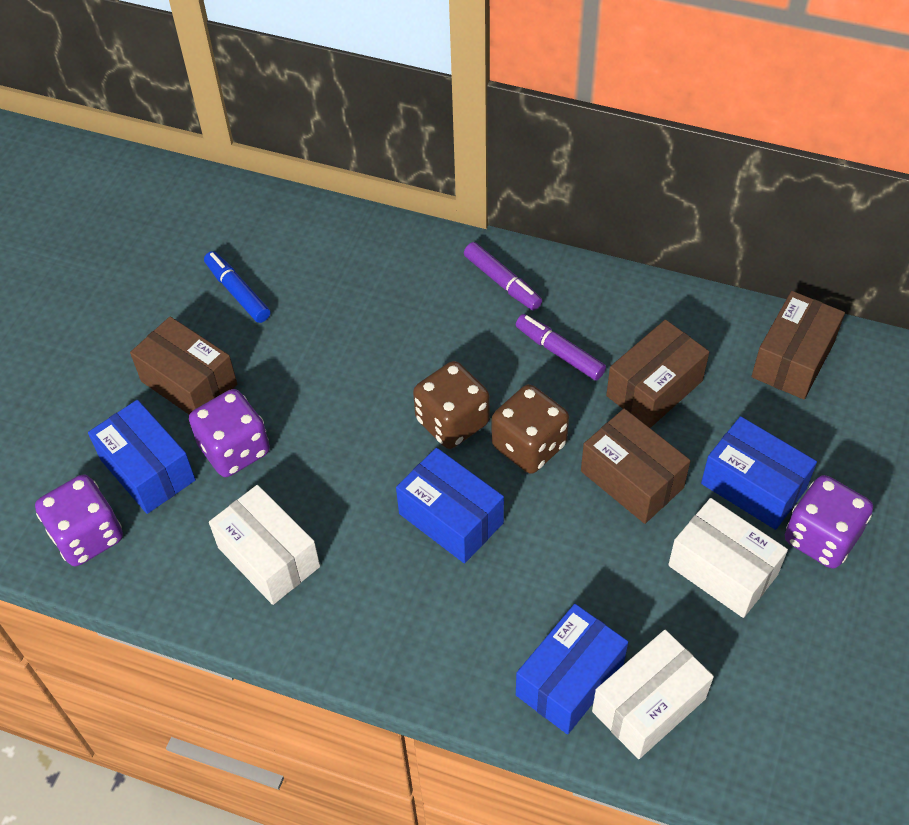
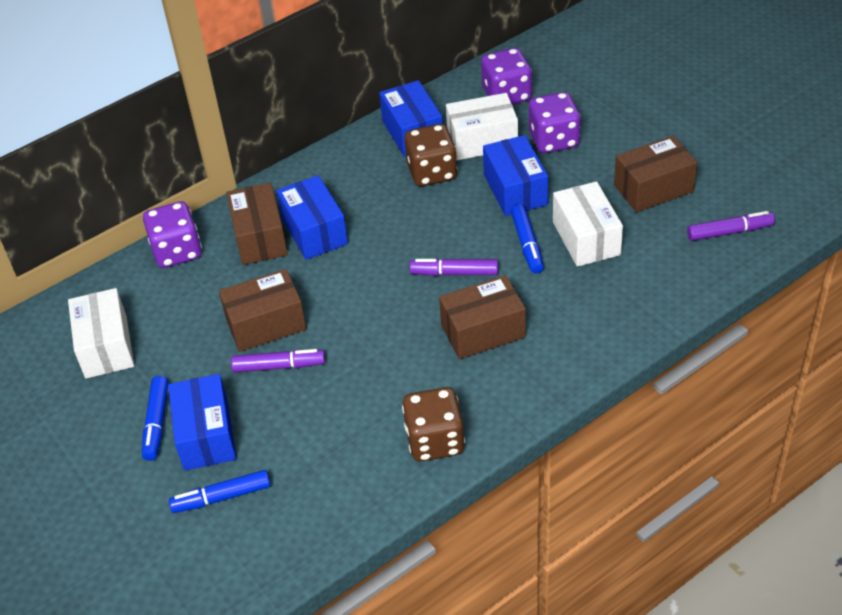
blue marker: 1 -> 3
purple marker: 2 -> 3

